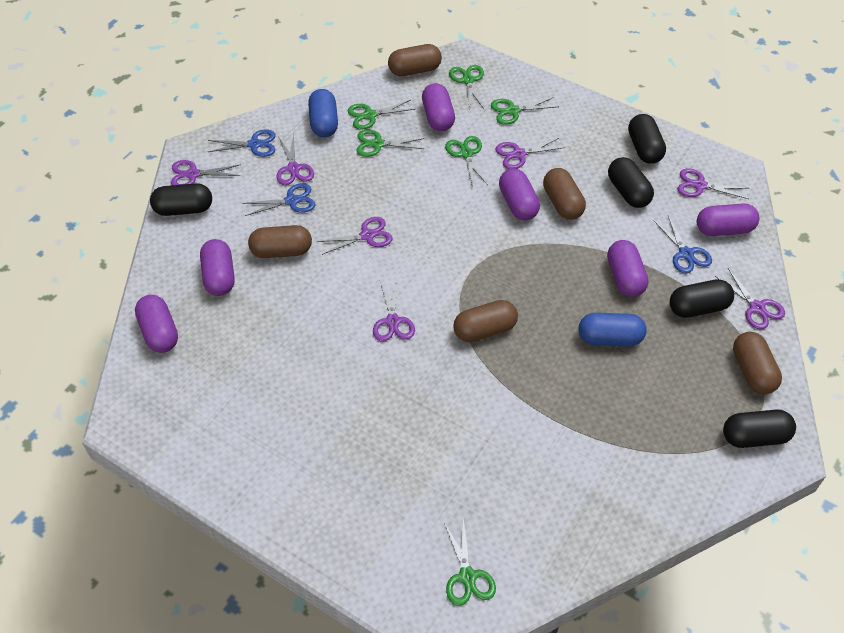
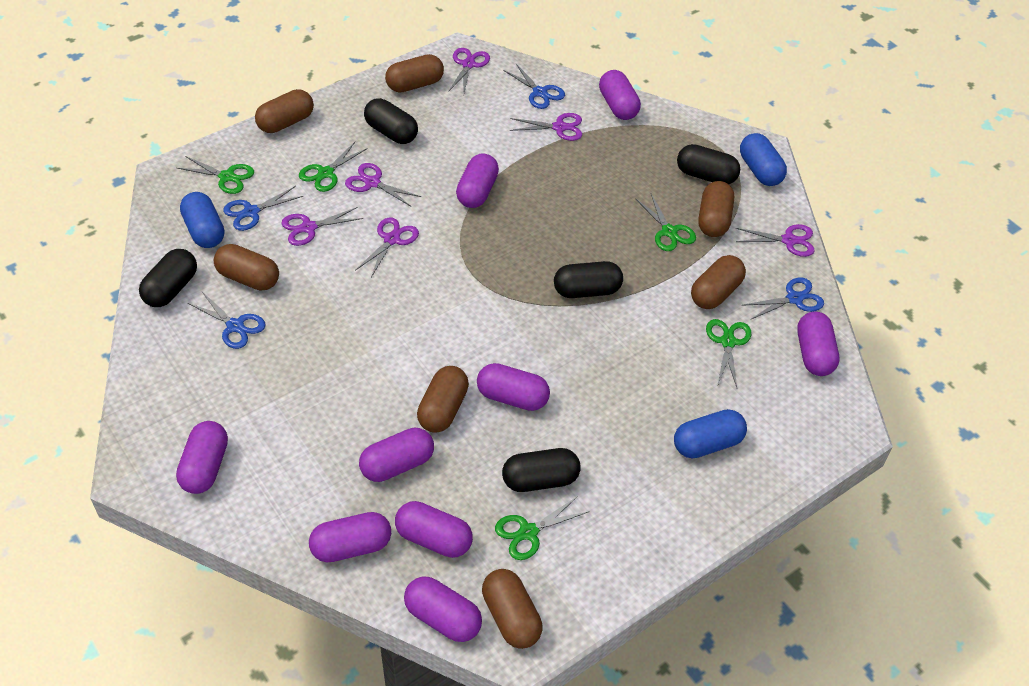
blue capsule: 2 -> 3
blue scissors: 3 -> 4
brown capsule: 5 -> 7
green scissors: 6 -> 5
purple capsule: 6 -> 9
purple scissors: 7 -> 6

